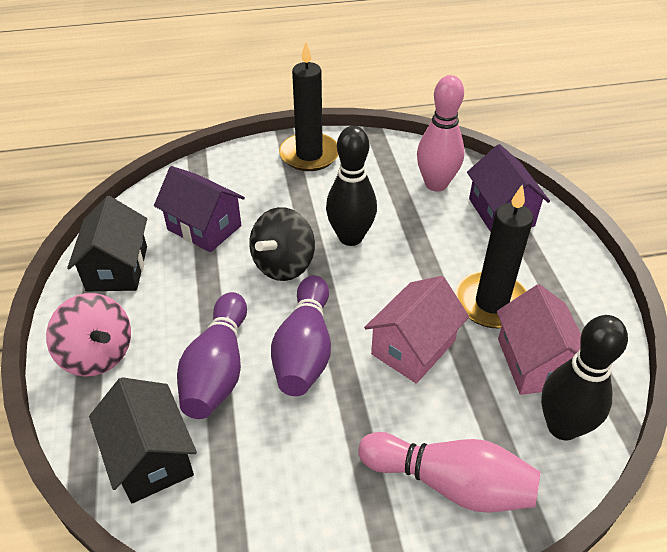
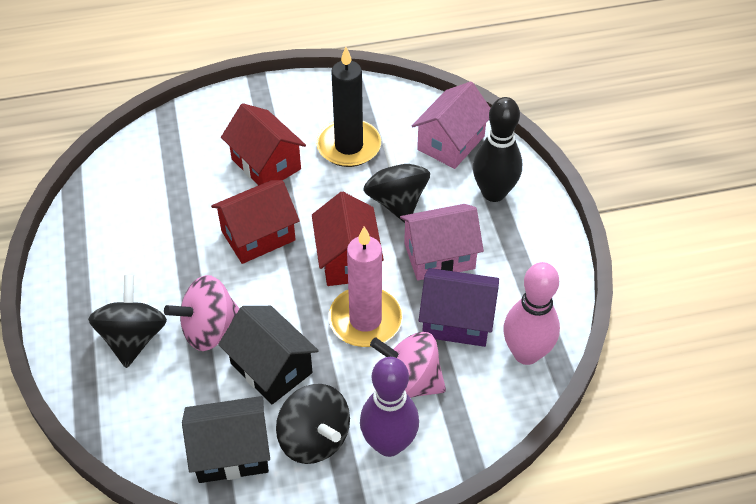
black bowling pin: 2 -> 1
black candle: 2 -> 1
black spinning top: 1 -> 3
pink bowling pin: 2 -> 1
pink candle: 0 -> 1
pink spinning top: 1 -> 2
purple bowling pin: 2 -> 1
purple house: 2 -> 1
red house: 0 -> 3

